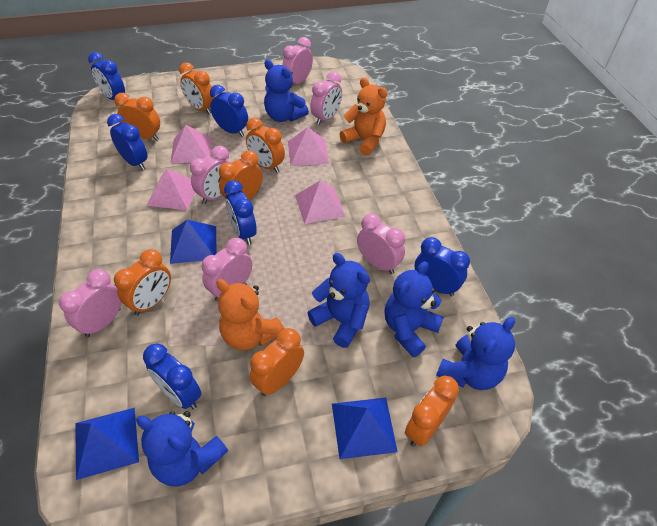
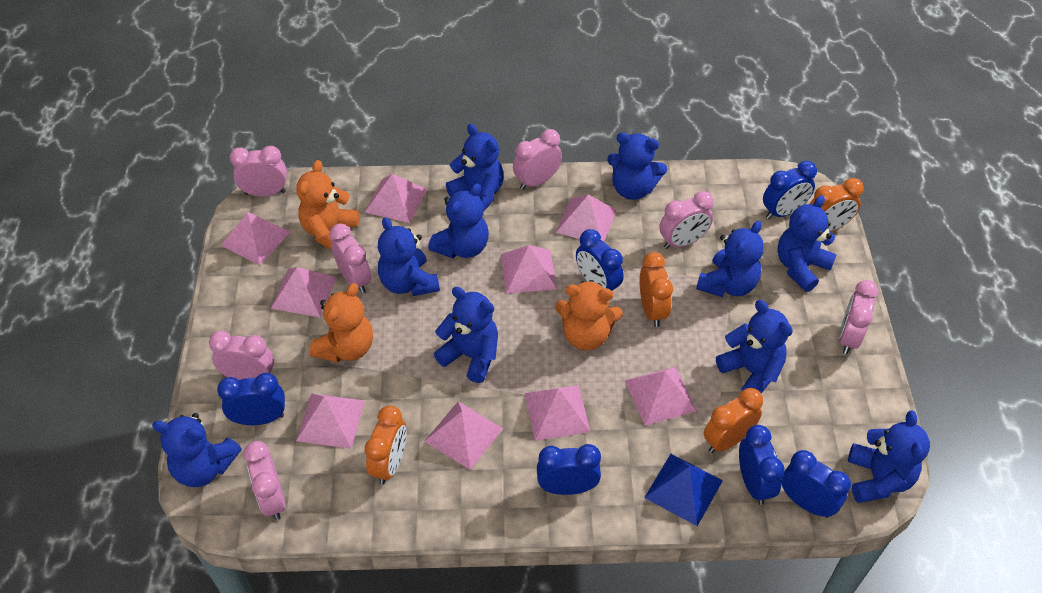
blue pyramid: 3 -> 1
blue teddy bear: 5 -> 10
orange clock: 7 -> 4
orange teddy bear: 2 -> 3
pink clock: 6 -> 7
pink pyramid: 4 -> 9

